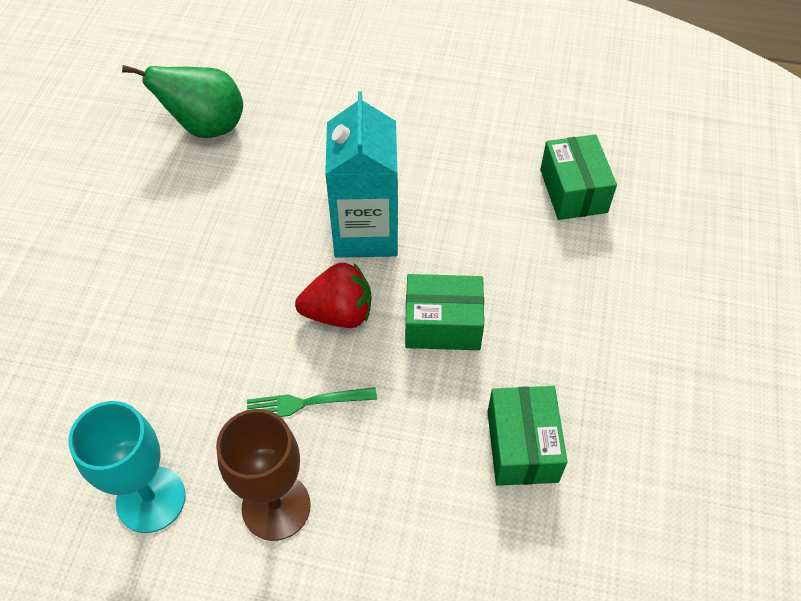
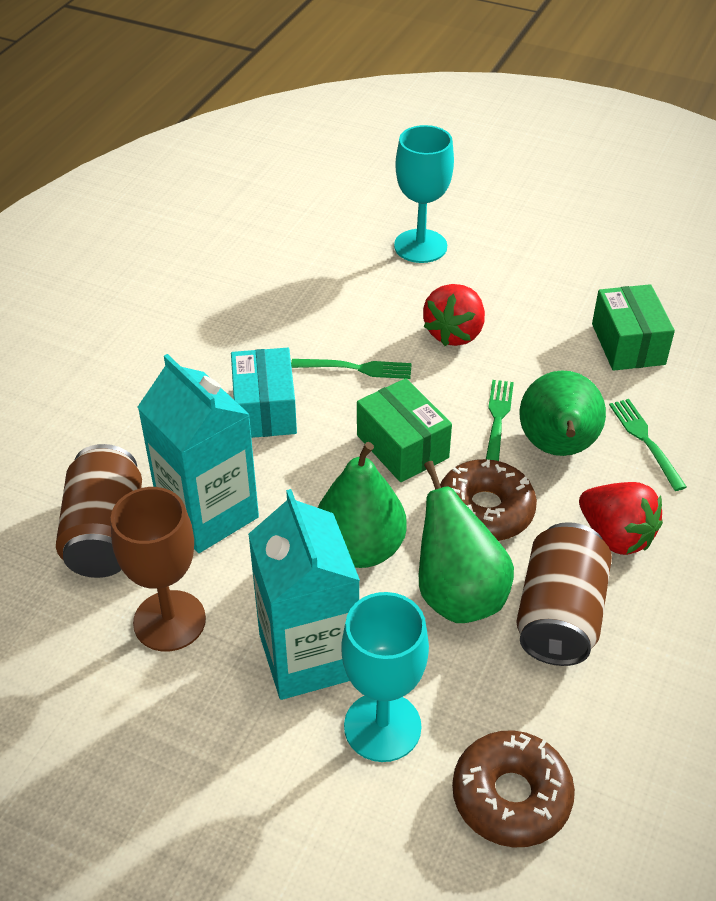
brown can: 0 -> 2
brown donut: 0 -> 2
green box: 3 -> 2
green fork: 1 -> 3
green pear: 1 -> 3
red strawberry: 1 -> 2
turquoise box: 0 -> 1
turquoise carton: 1 -> 2
turquoise goblet: 1 -> 2

